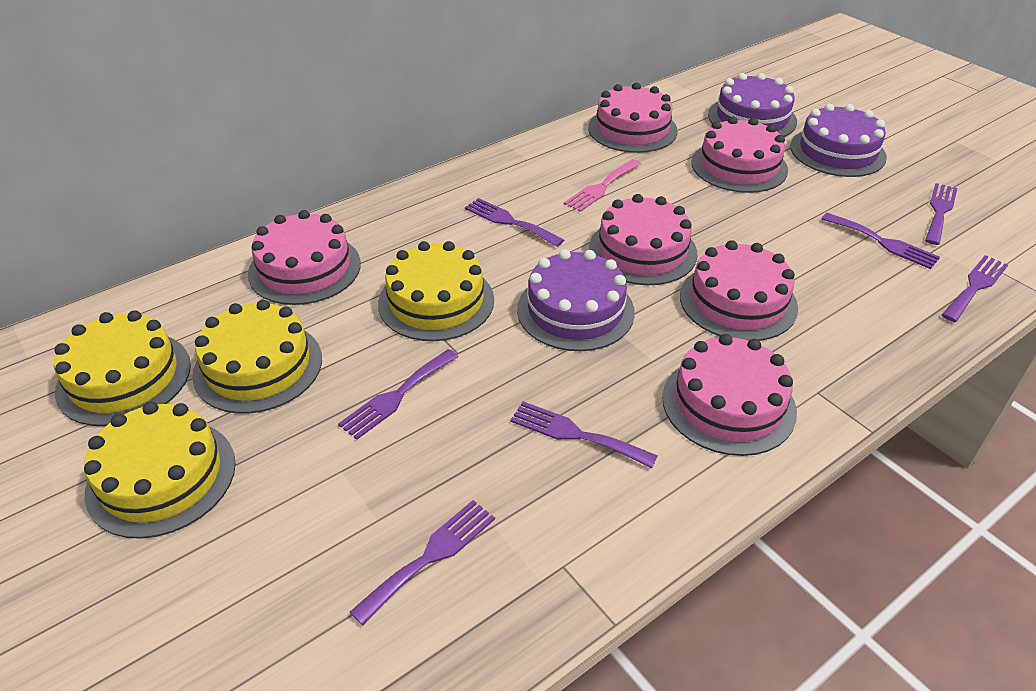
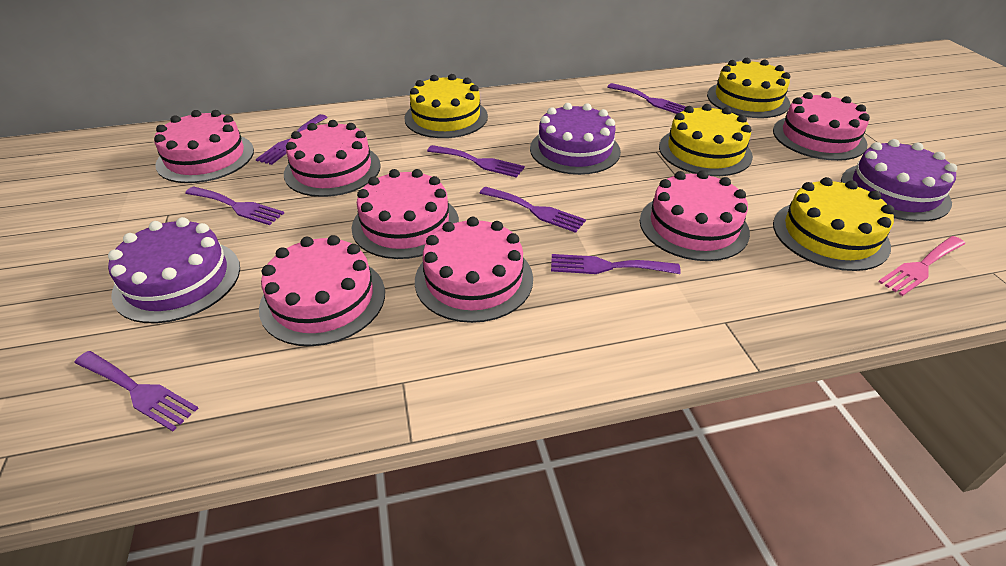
pink cake: 6 -> 7

